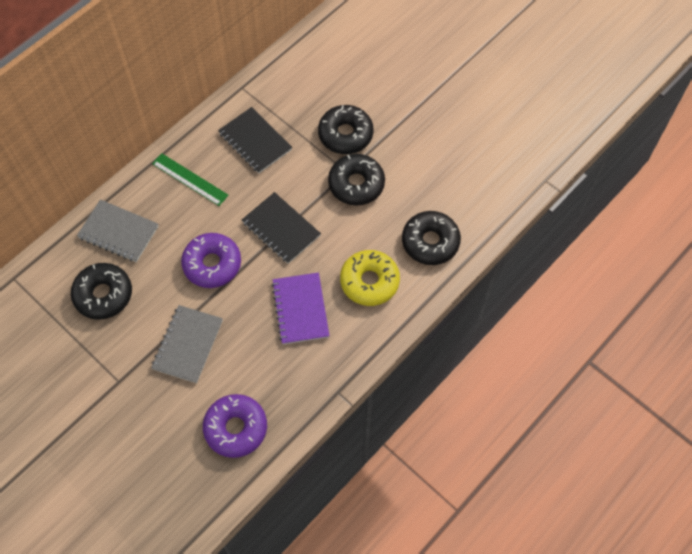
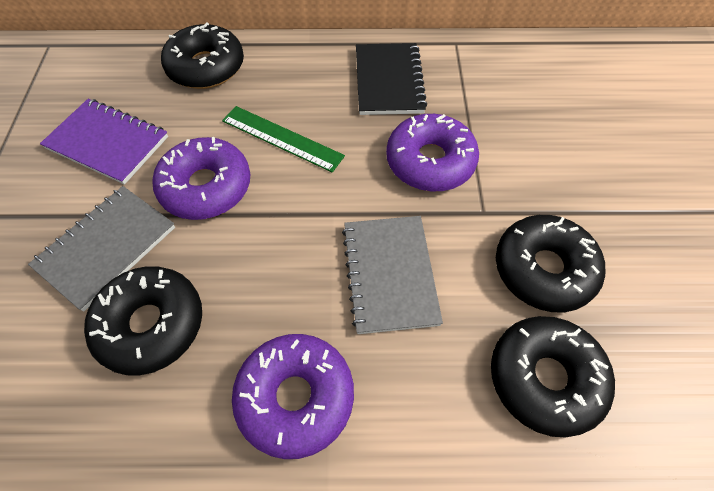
black notebook: 2 -> 1
purple donut: 2 -> 3
yellow donut: 1 -> 0

